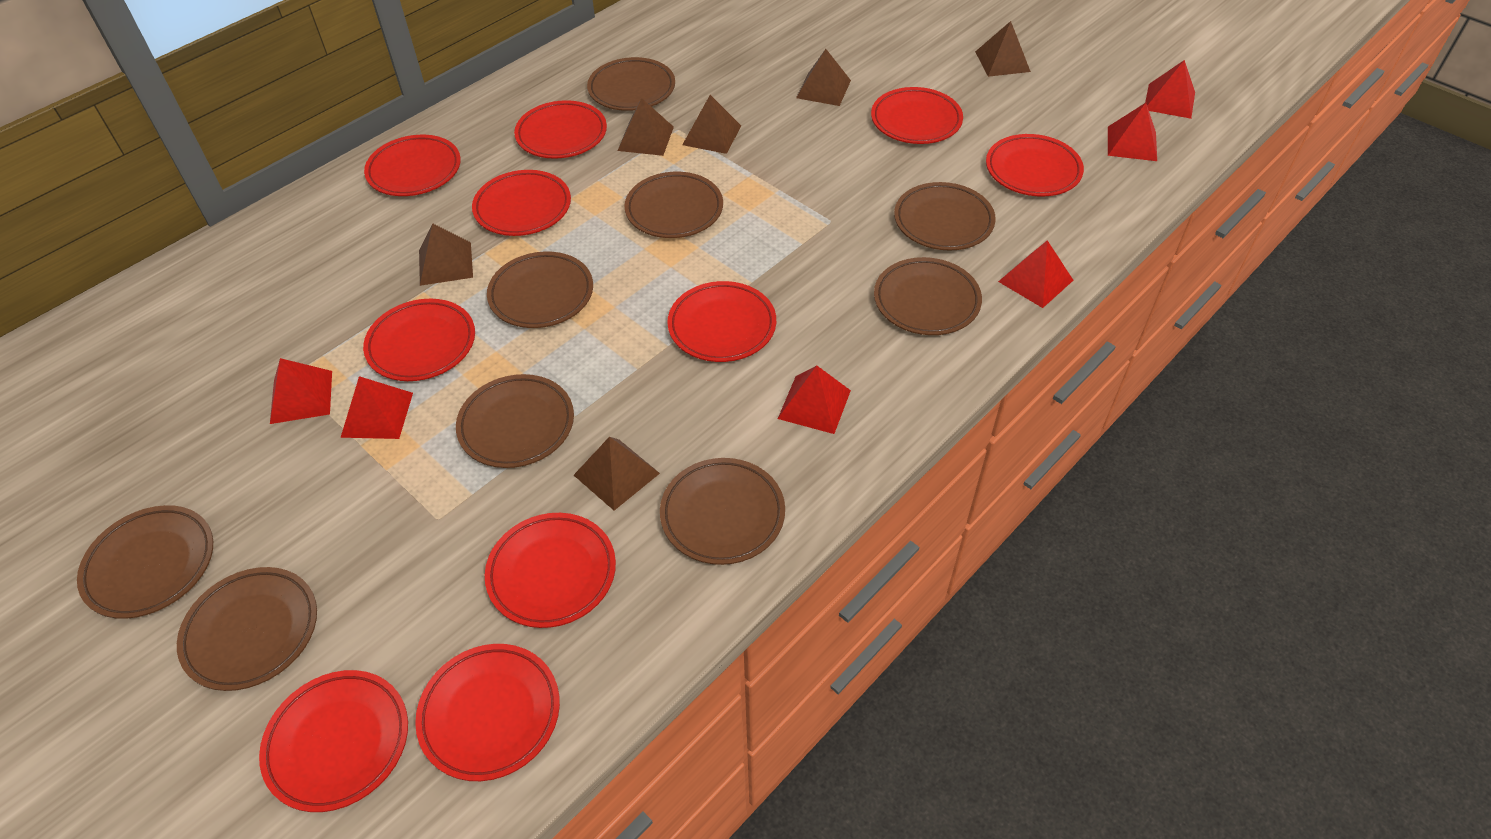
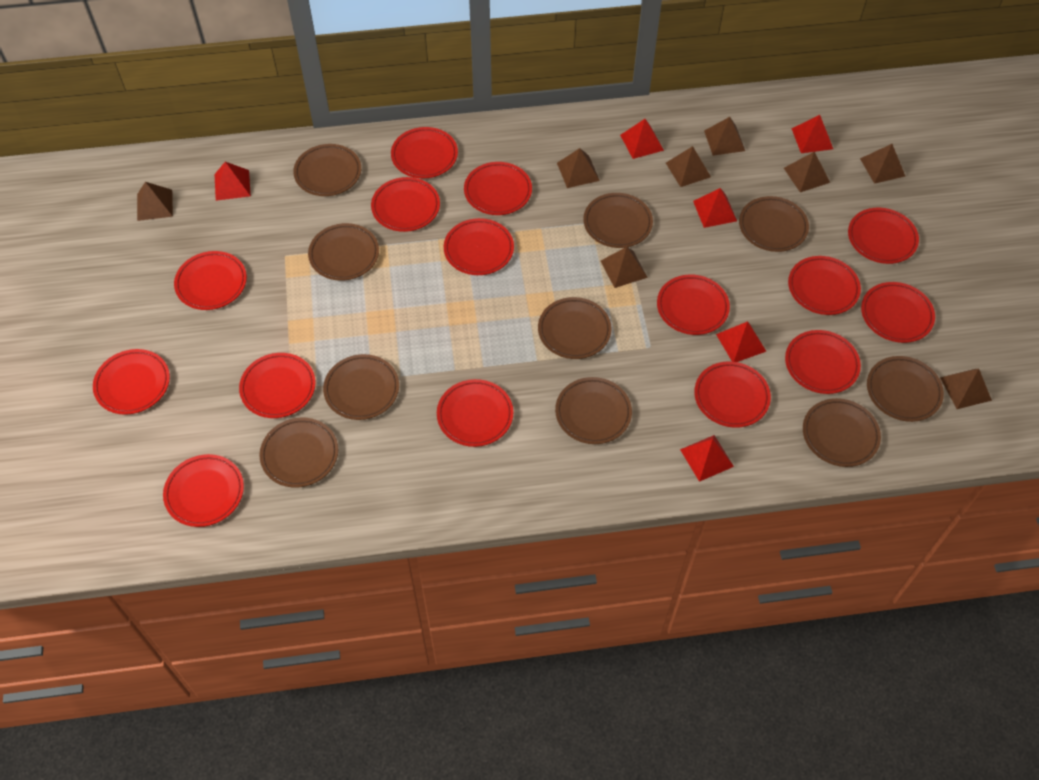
brown plate: 9 -> 10
brown pyramid: 6 -> 8
red plate: 10 -> 15

